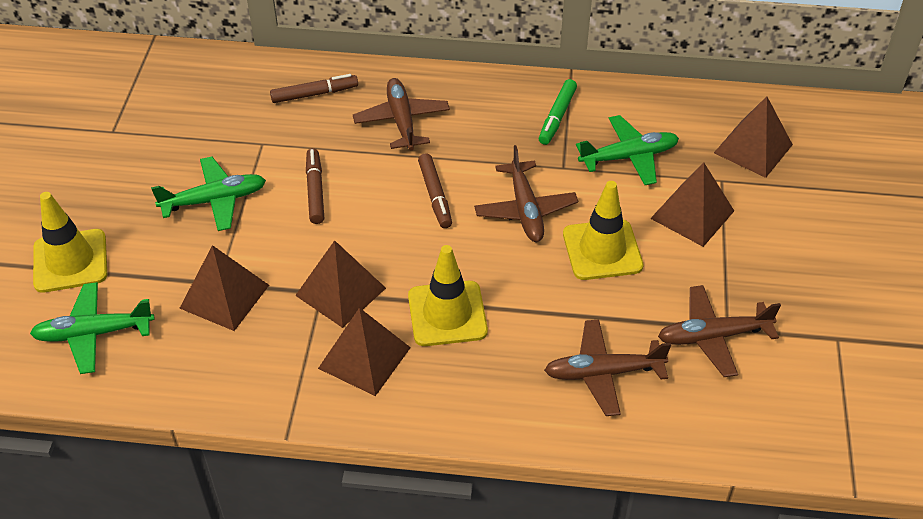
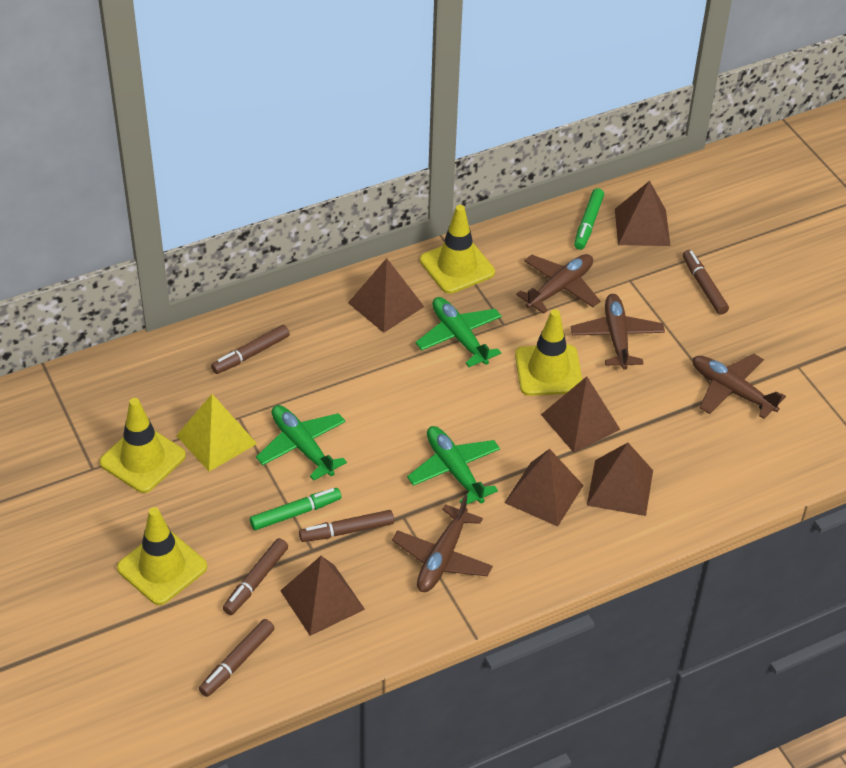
brown marker: 3 -> 5
brown pyramid: 5 -> 6
green marker: 1 -> 2
yellow pyramid: 0 -> 1
yellow traffic cone: 3 -> 4

